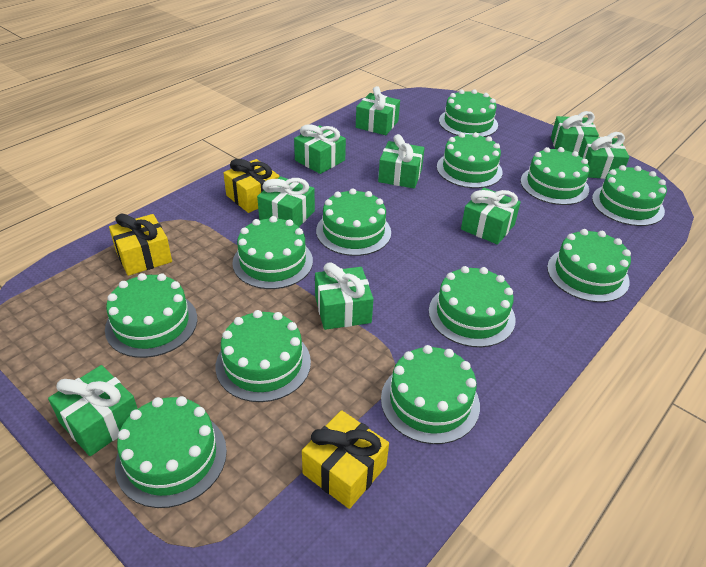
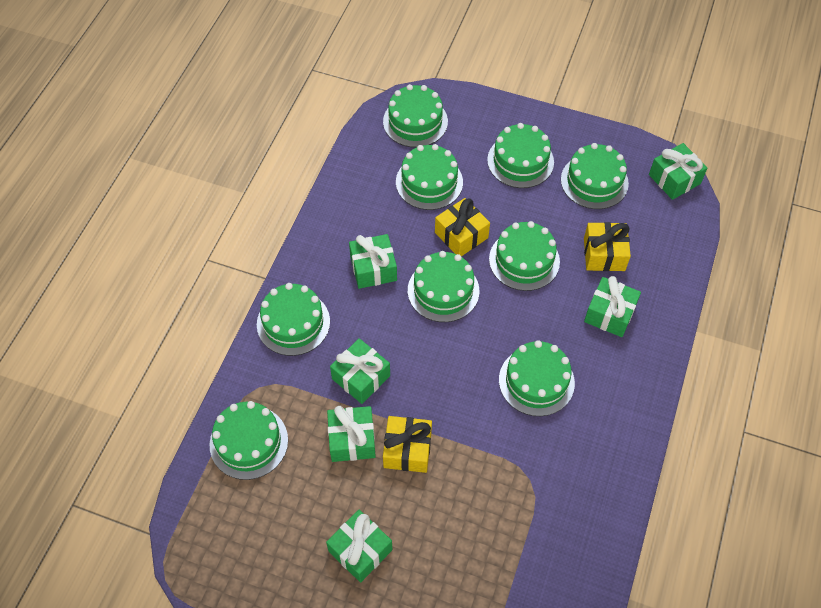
green cake: 12 -> 9
green gift: 9 -> 6

